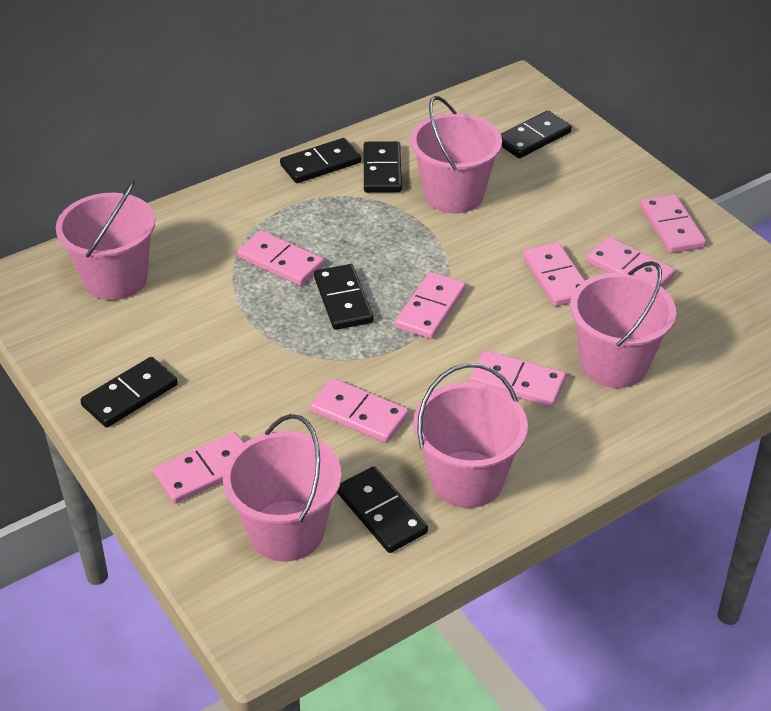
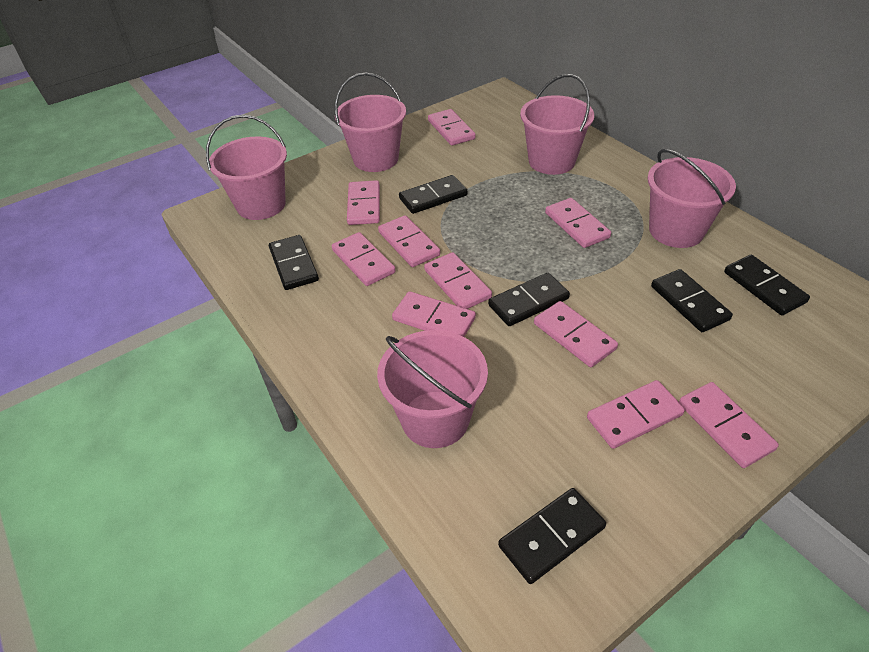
pink domino: 8 -> 10

